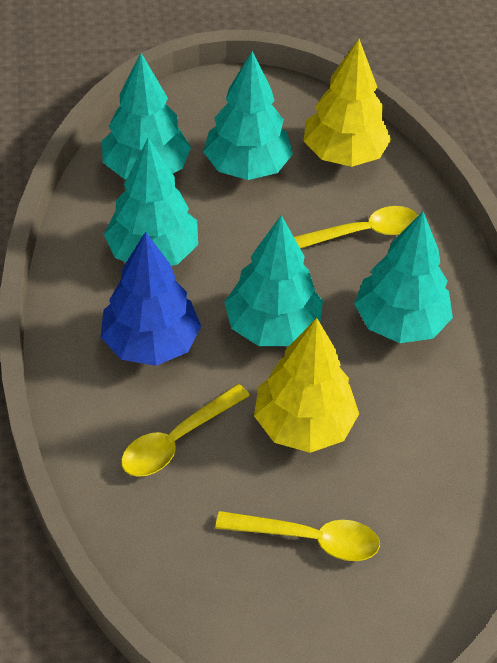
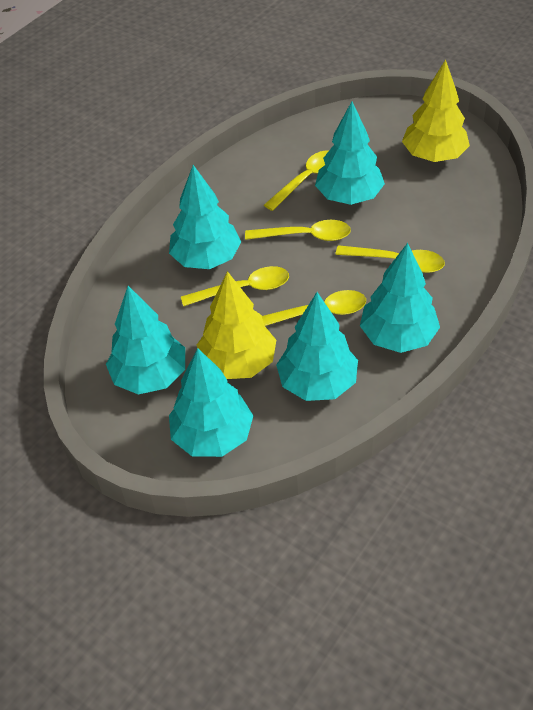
blue tree: 1 -> 0
turquoise tree: 5 -> 6
yellow spoon: 3 -> 5

